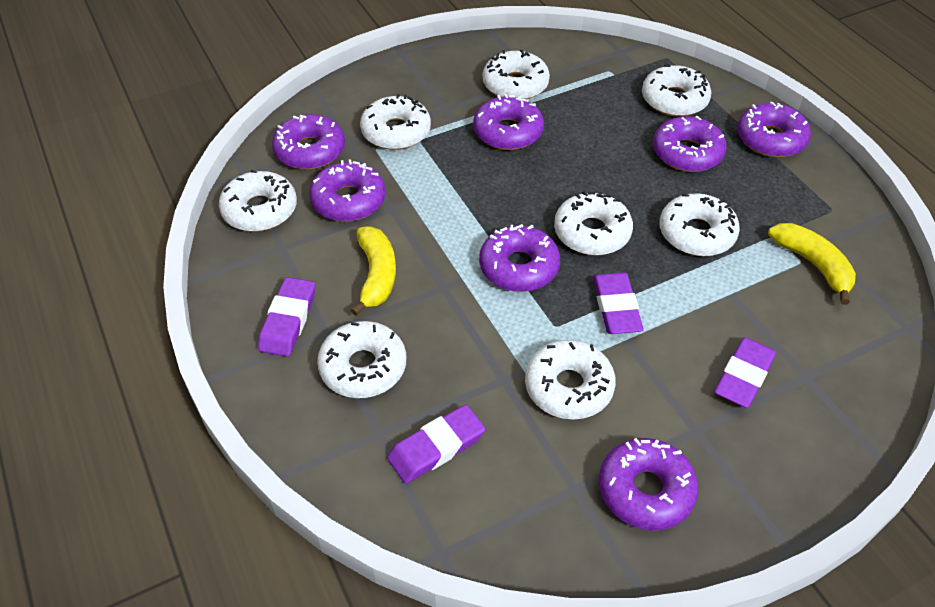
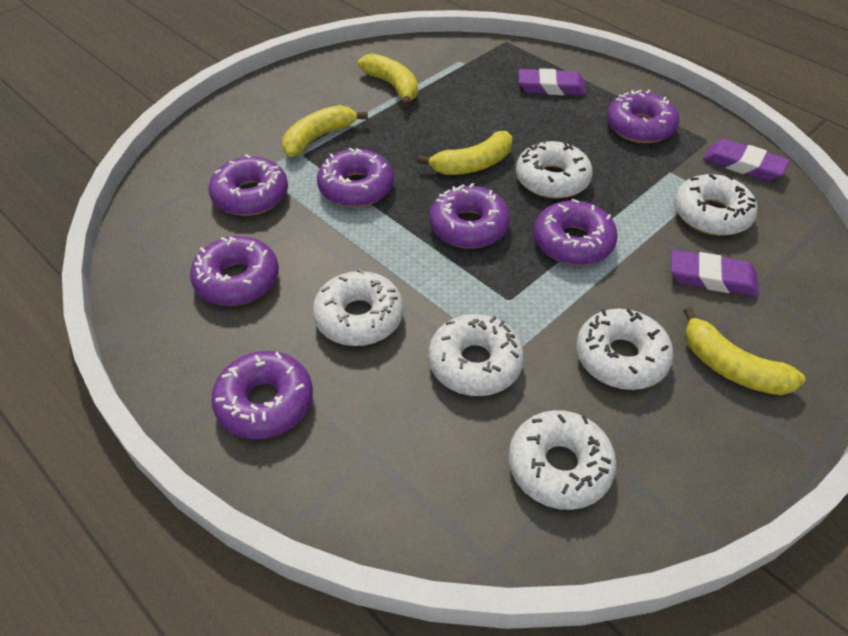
purple eraser: 4 -> 3
white donut: 8 -> 6
yellow banana: 2 -> 4

